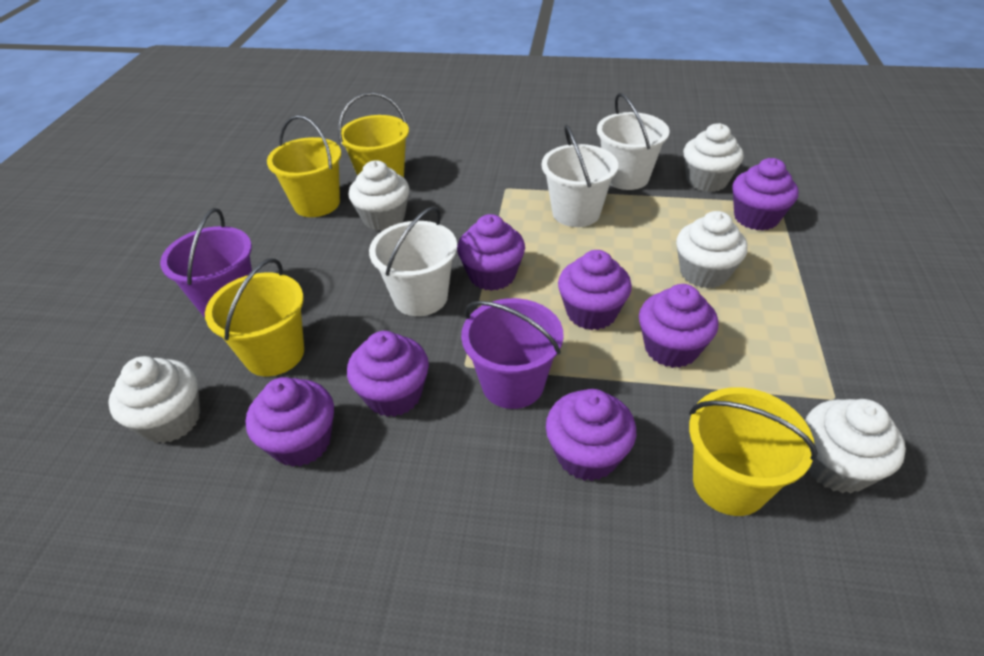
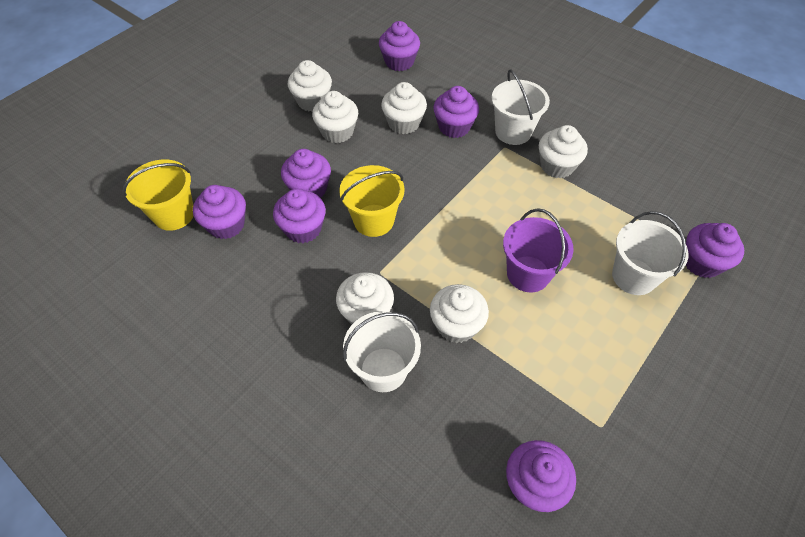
purple bucket: 2 -> 1
white cupcake: 5 -> 6
yellow bucket: 4 -> 2

